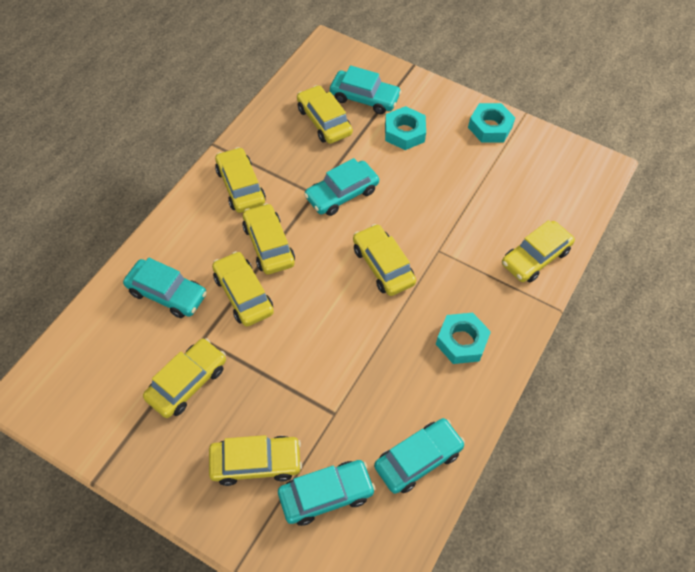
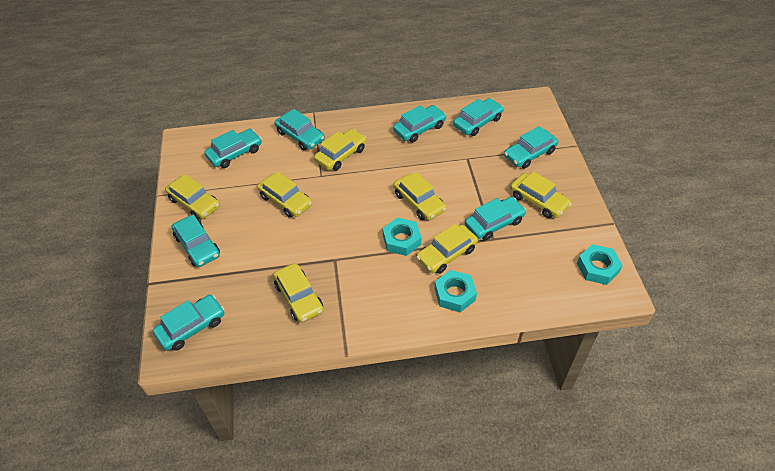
turquoise car: 5 -> 8
yellow car: 8 -> 7

